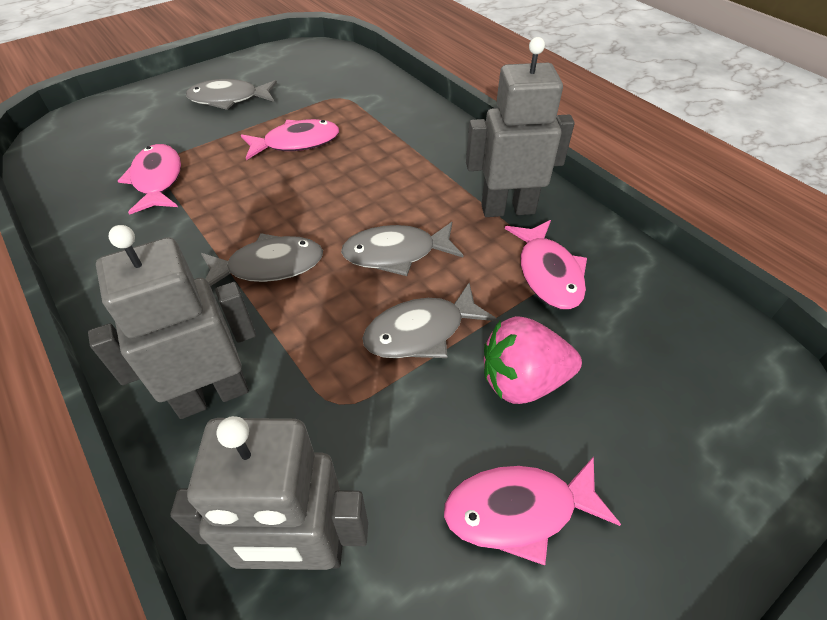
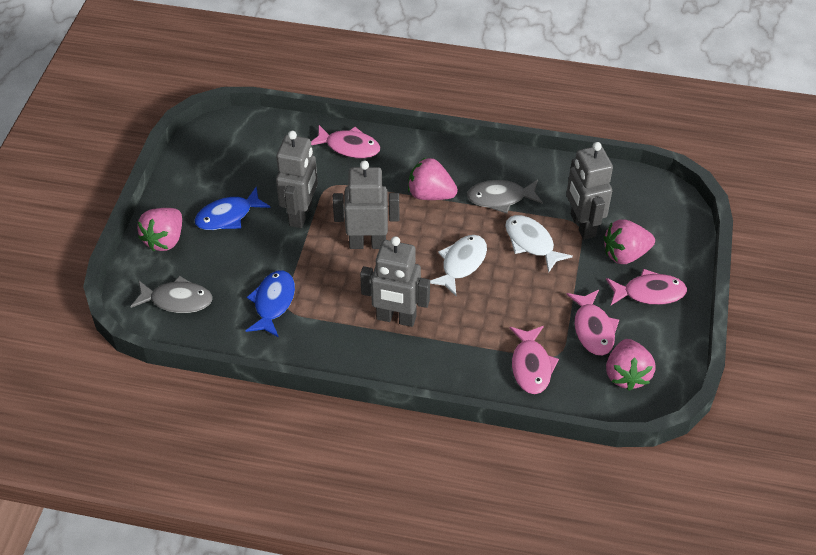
blue fish: 0 -> 2
grey fish: 4 -> 2
grey robot: 3 -> 4
pink strawberry: 1 -> 4
white fish: 0 -> 2

